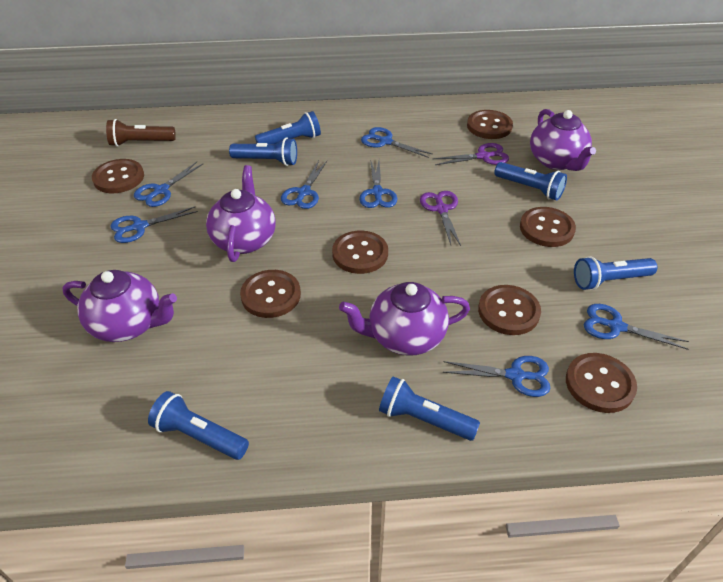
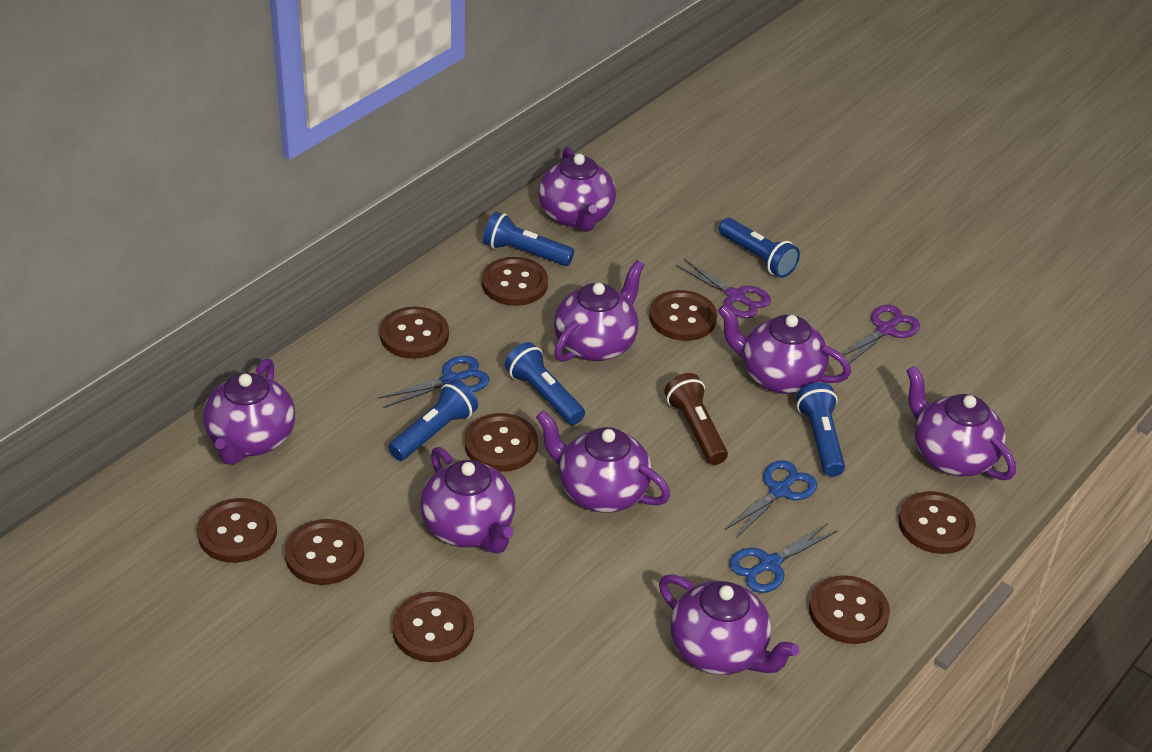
blue flashlight: 6 -> 5
blue scissors: 7 -> 3
brown button: 7 -> 9
purple teapot: 4 -> 8

